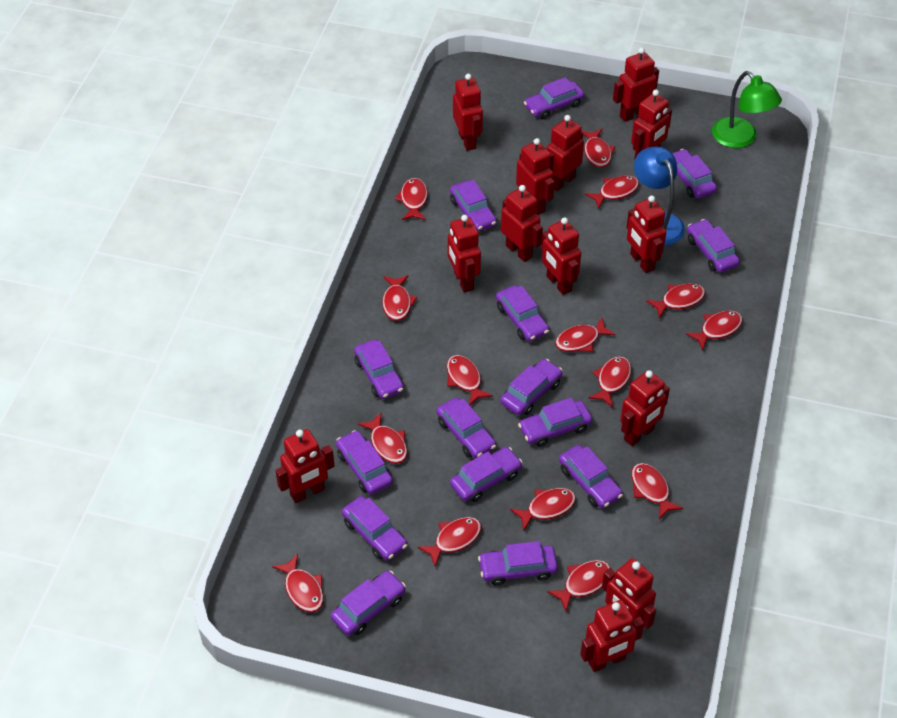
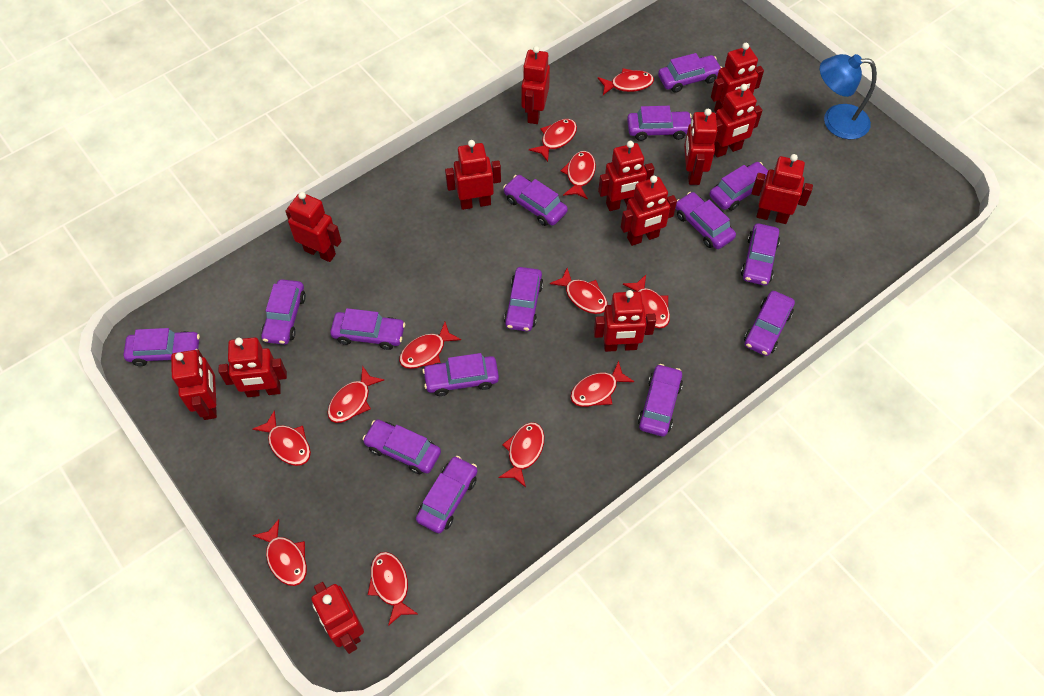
green lamp: 1 -> 0
red fish: 15 -> 12

